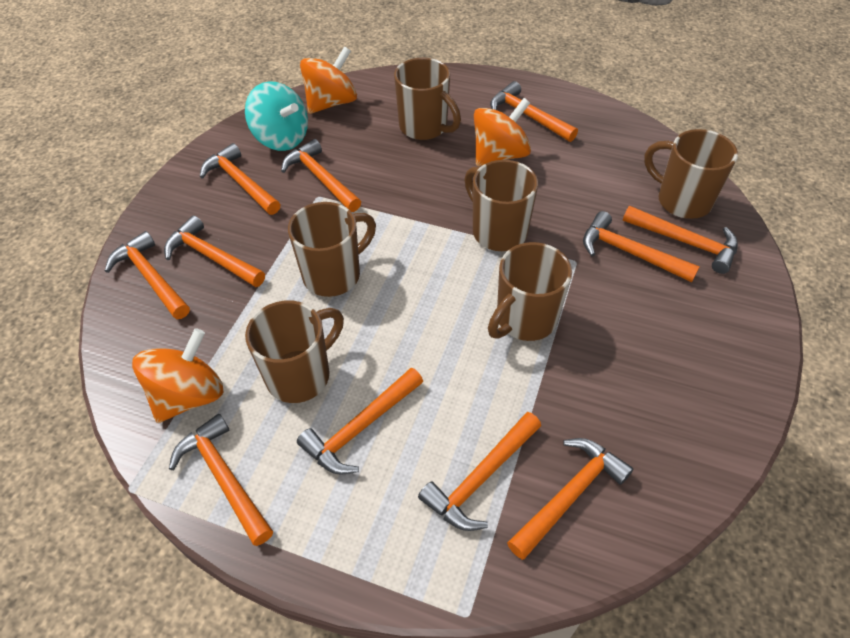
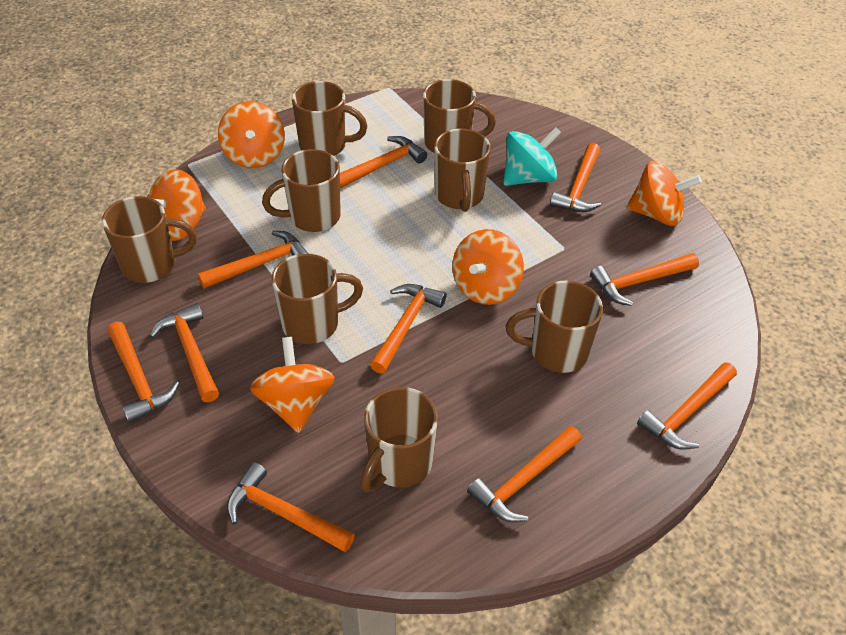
brown mug: 6 -> 8
orange hammer: 11 -> 10
orange spinning top: 3 -> 5

